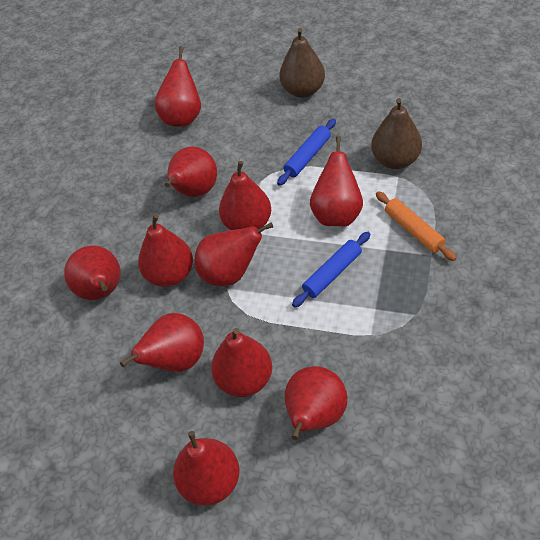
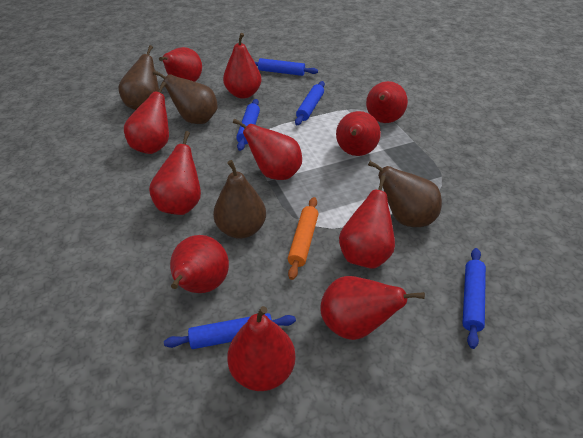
blue rolling pin: 2 -> 5
brown pear: 2 -> 4

